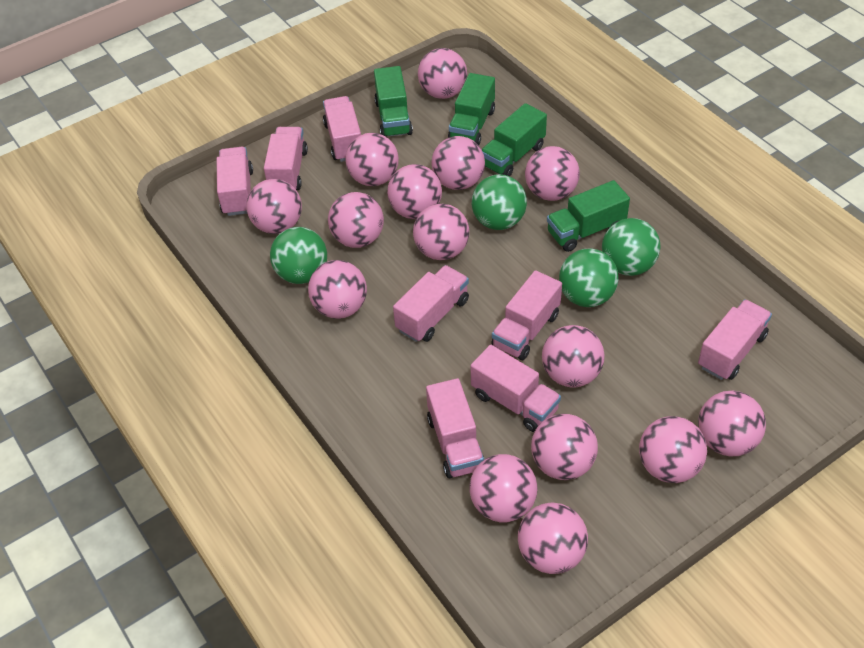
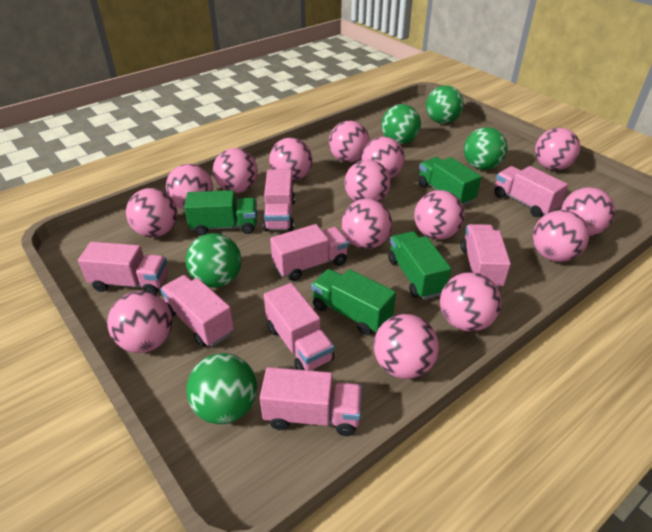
green ball: 4 -> 5

